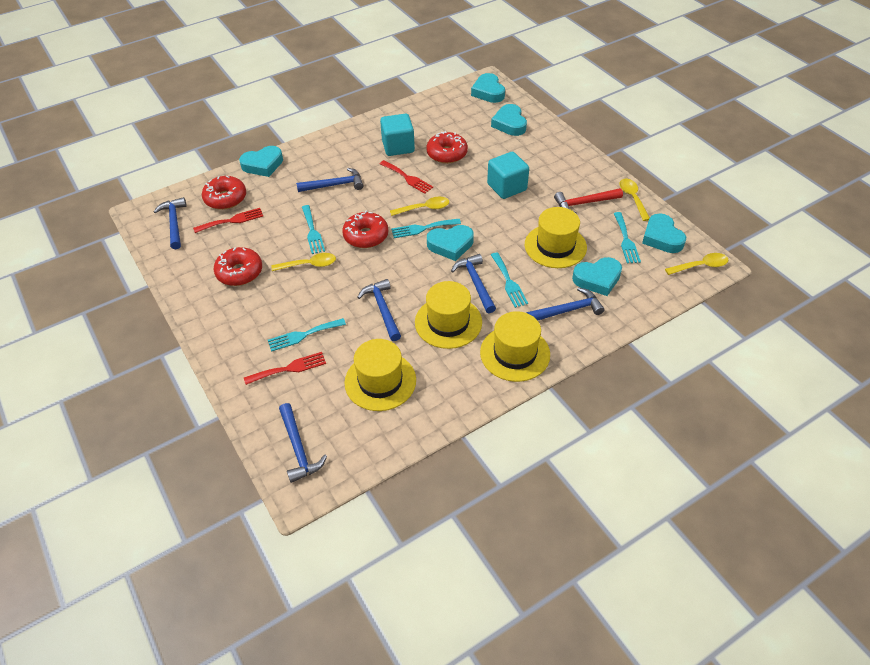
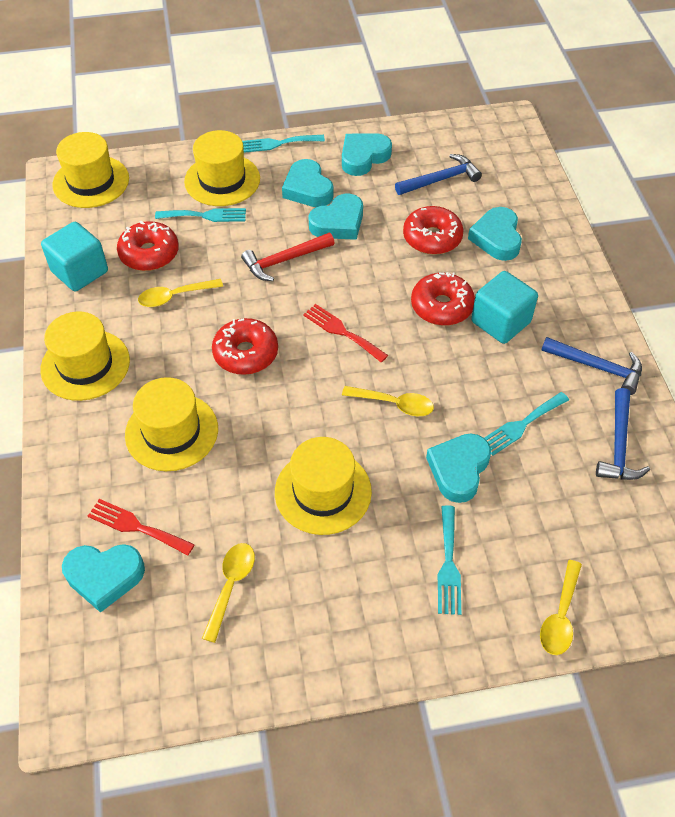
blue hammer: 6 -> 3
red fork: 3 -> 2
turquoise fork: 5 -> 4
yellow hat: 4 -> 5

